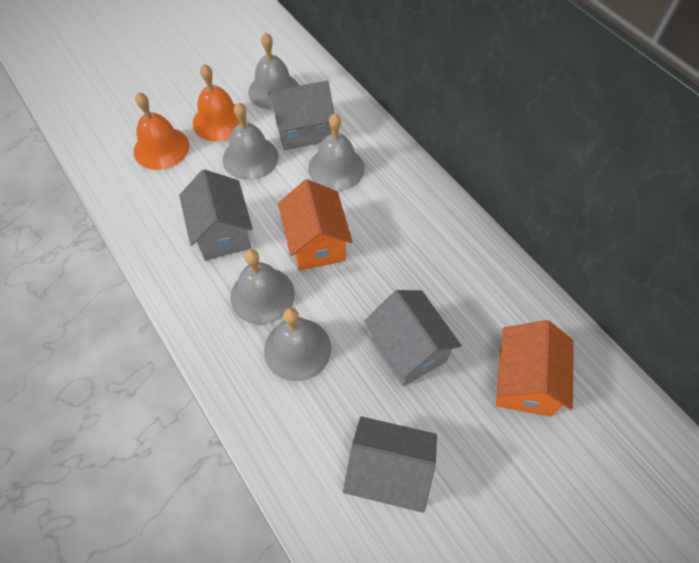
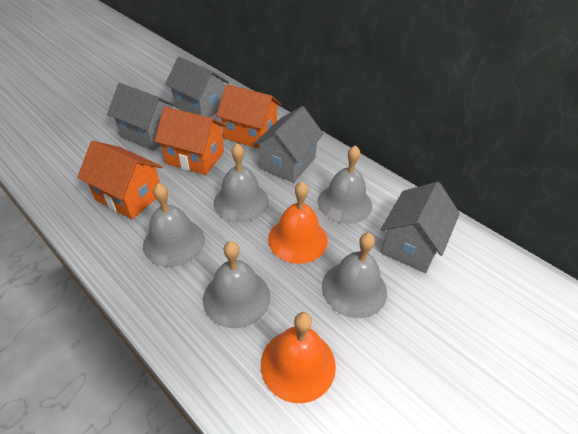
orange house: 2 -> 3

